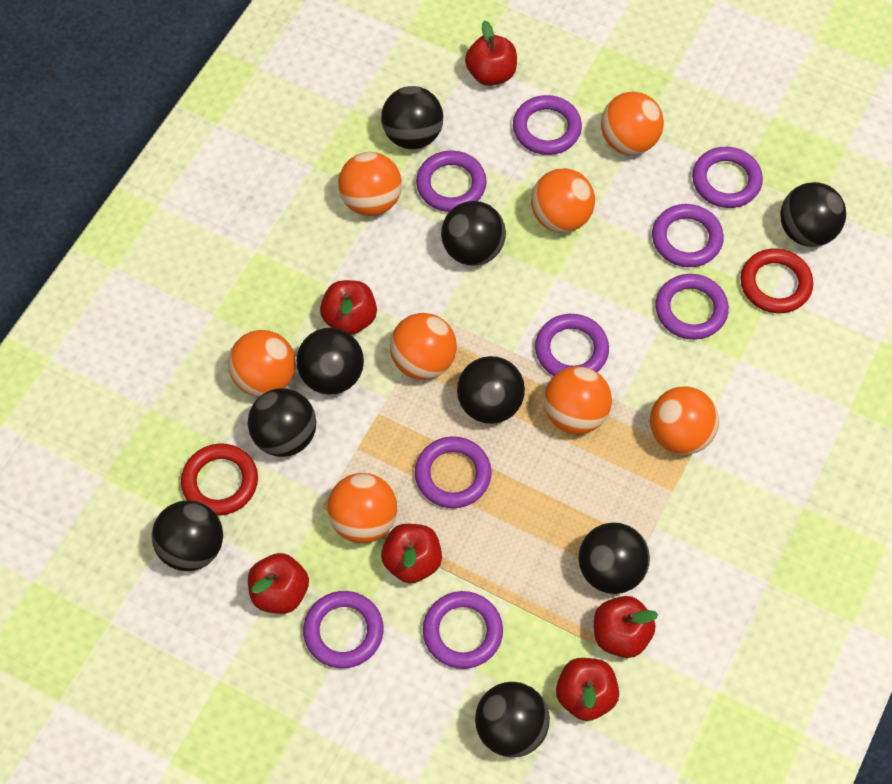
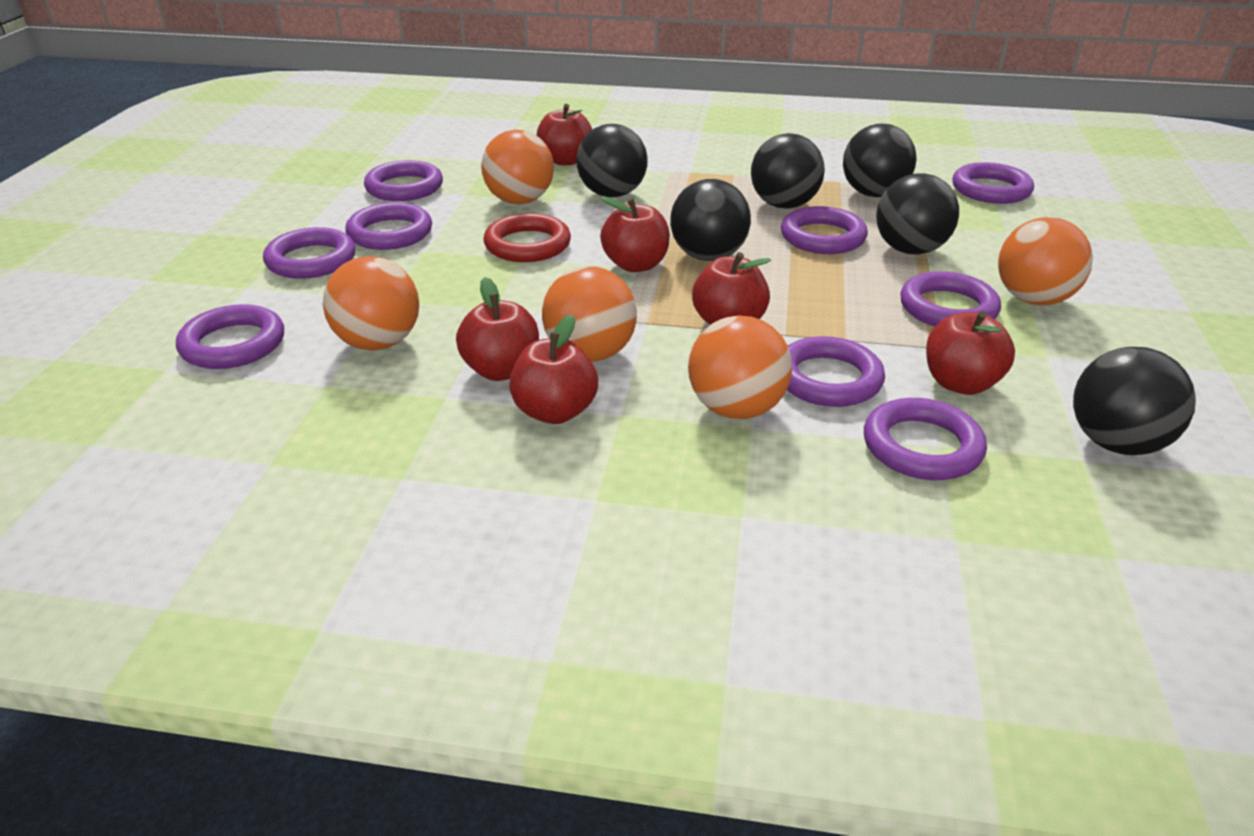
black ball: 9 -> 6
orange ball: 8 -> 5
red ring: 2 -> 1

